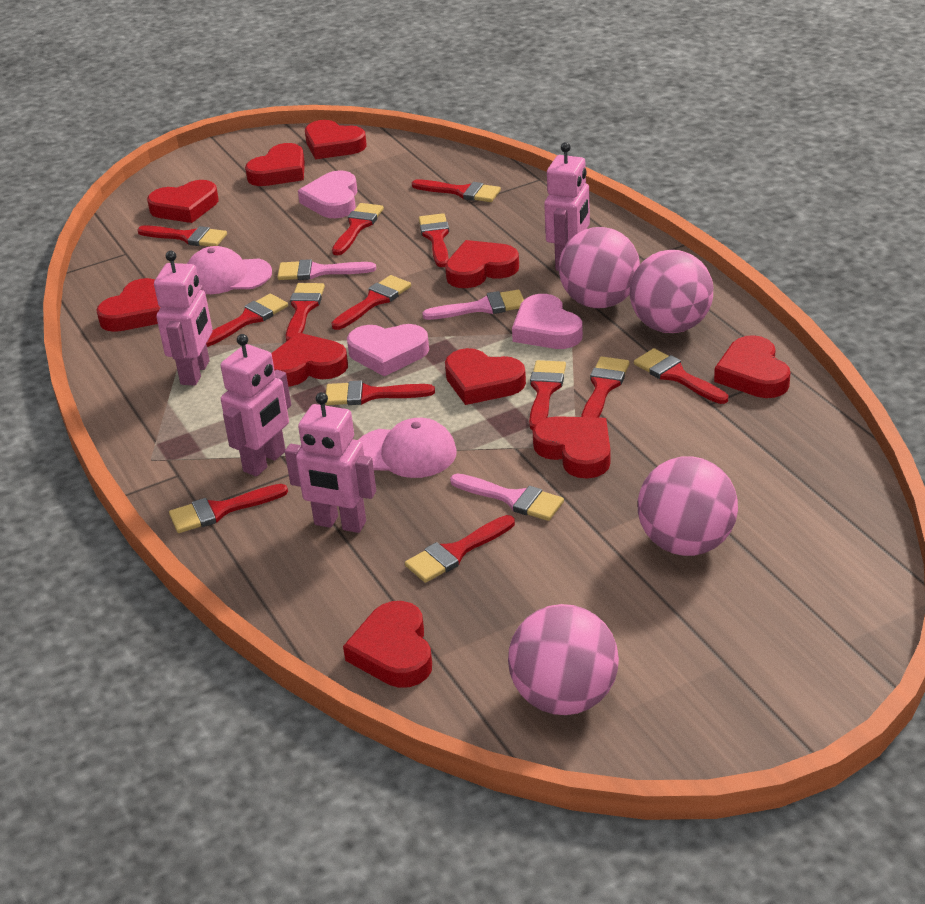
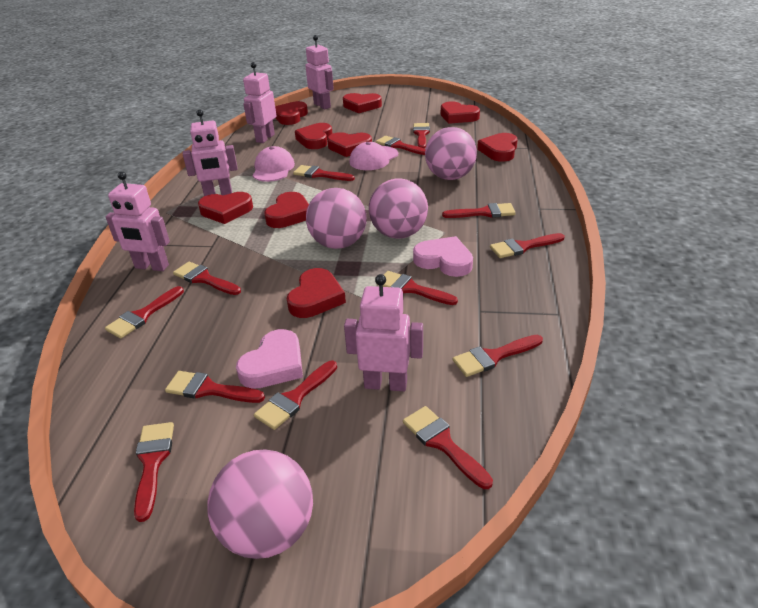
pink brush: 3 -> 0
pink heart: 3 -> 2
pink robot: 4 -> 5
red heart: 10 -> 9

